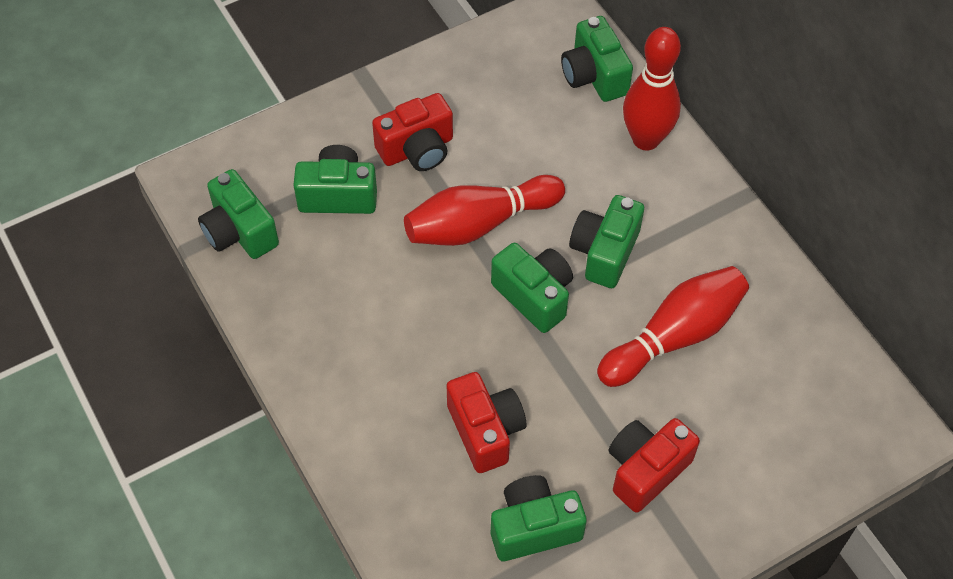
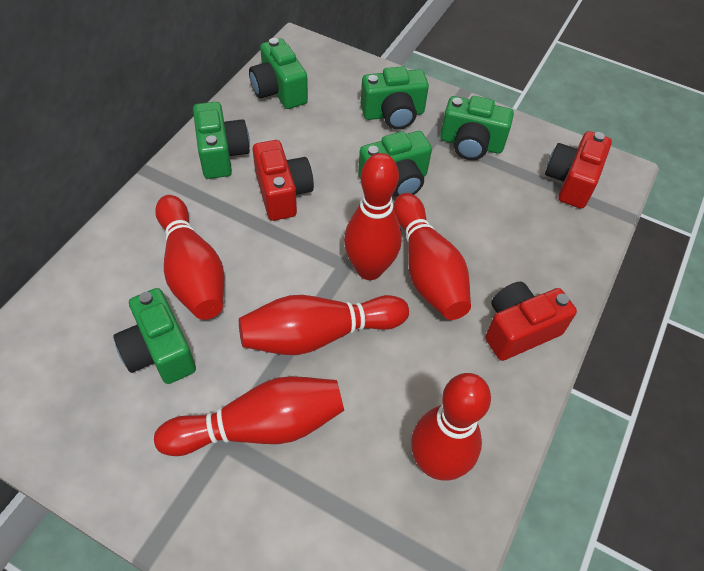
red bowling pin: 3 -> 6

